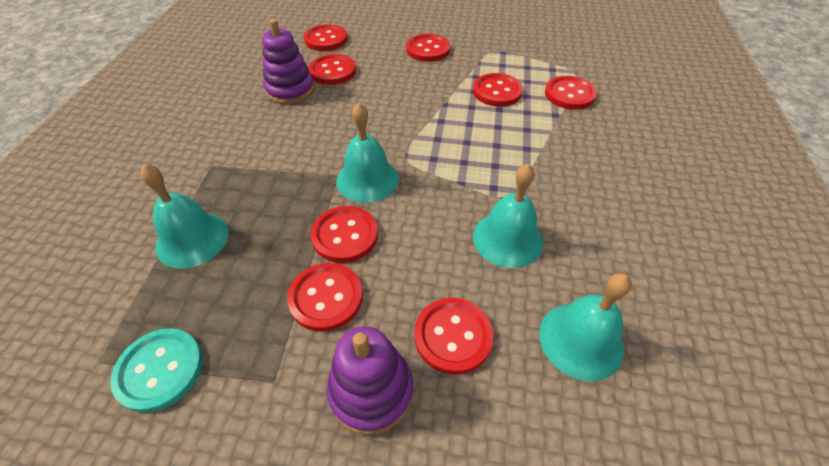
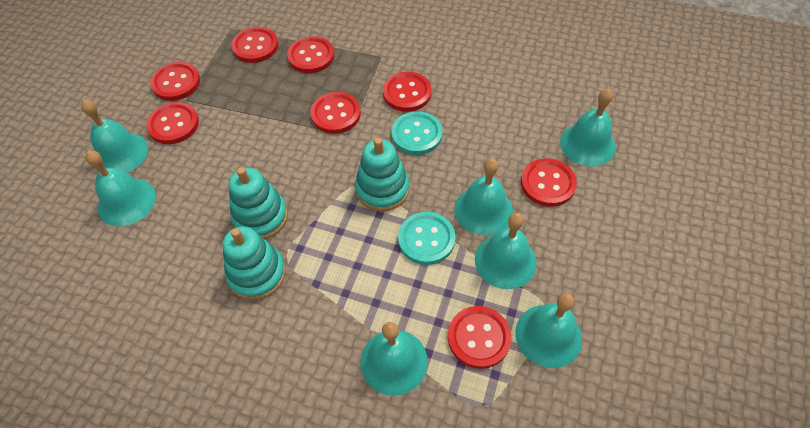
purple stacking toy: 2 -> 0
turquoise bell: 4 -> 7
turquoise button: 1 -> 2
turquoise stacking toy: 0 -> 3

